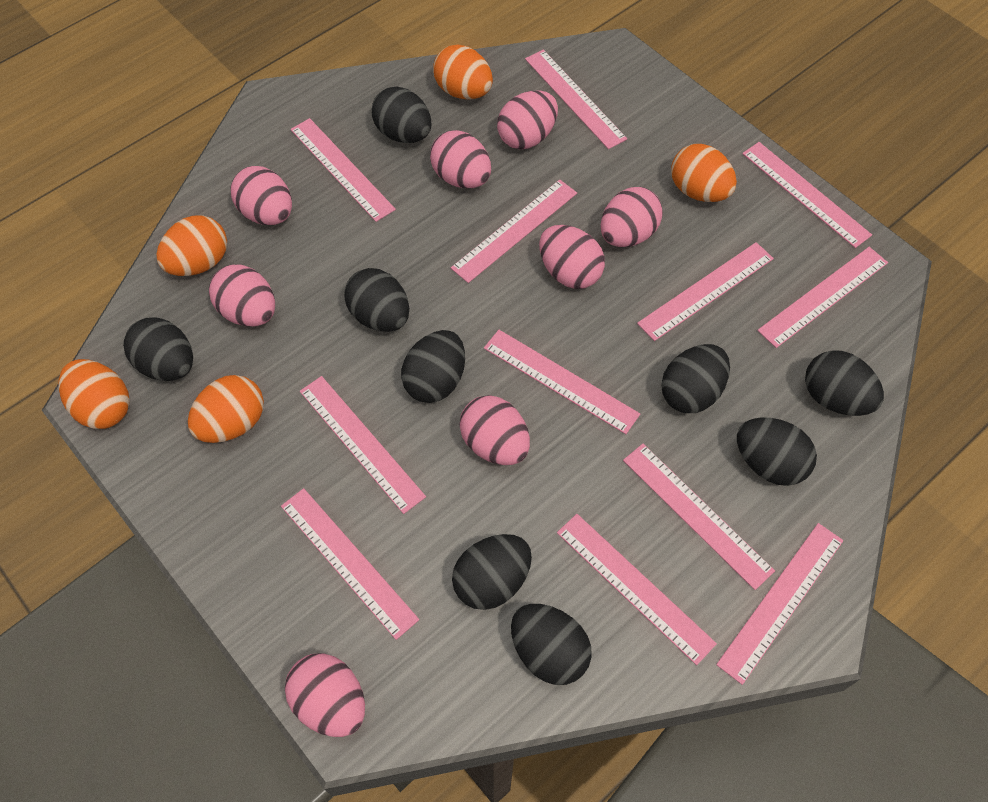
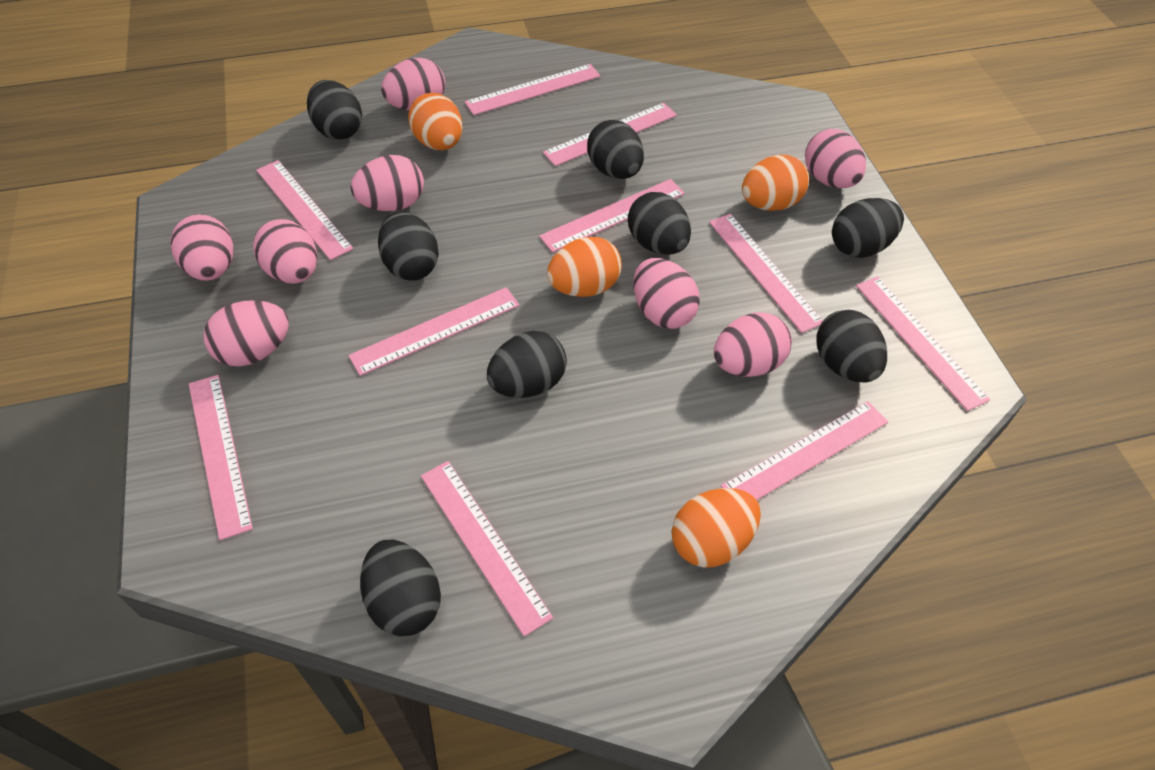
black egg: 9 -> 8
orange egg: 5 -> 4
pink ruler: 12 -> 10

